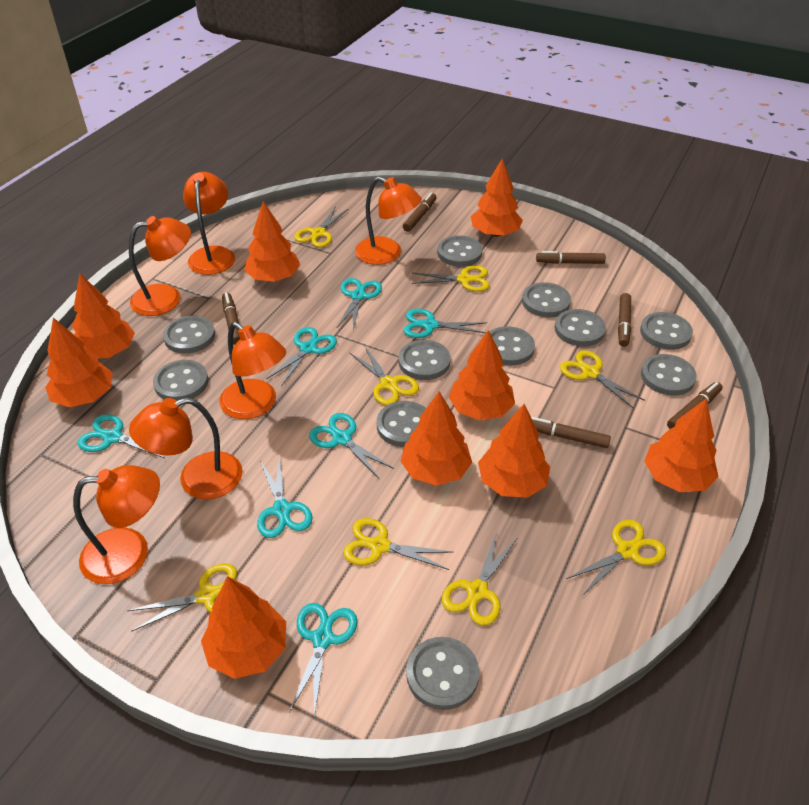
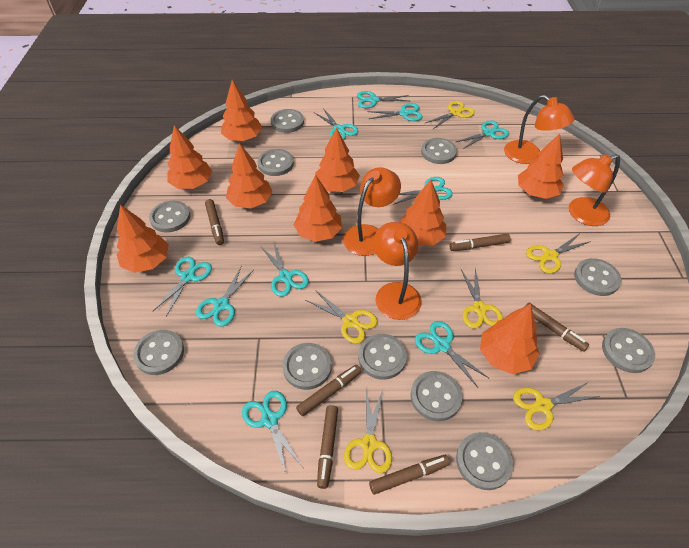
orange lamp: 6 -> 4
turquoise scissors: 7 -> 10
yellow scissors: 8 -> 6

